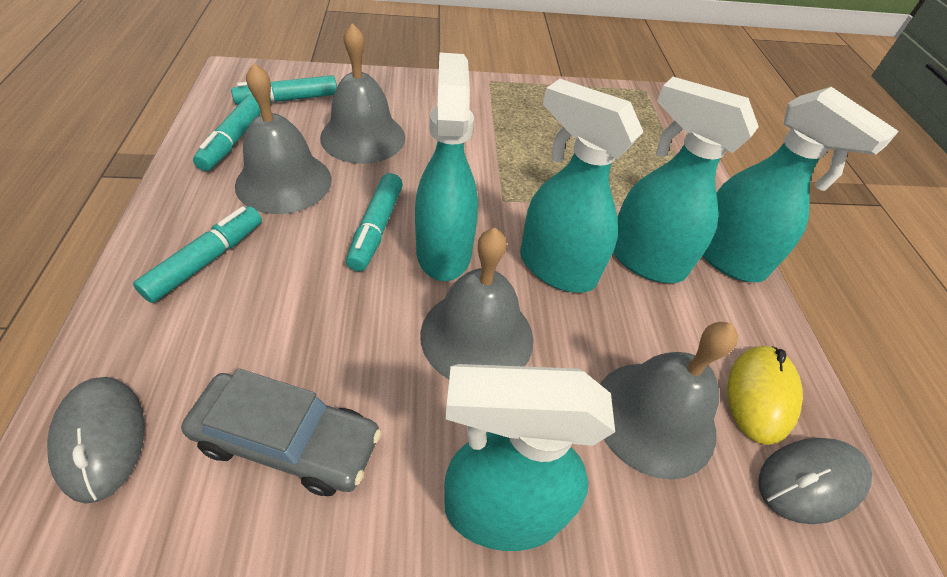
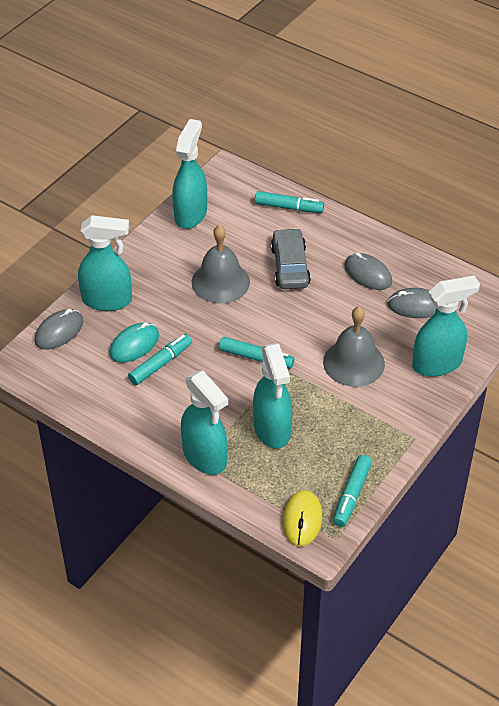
grey bell: 4 -> 2
grey mouse: 2 -> 3
turquoise mouse: 0 -> 1

